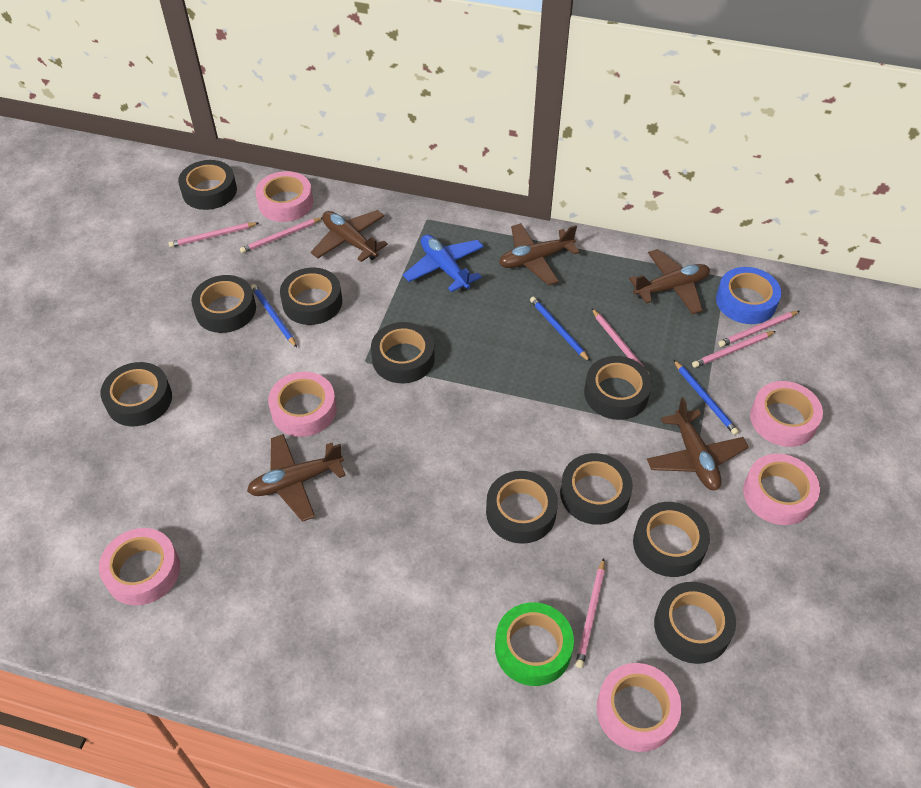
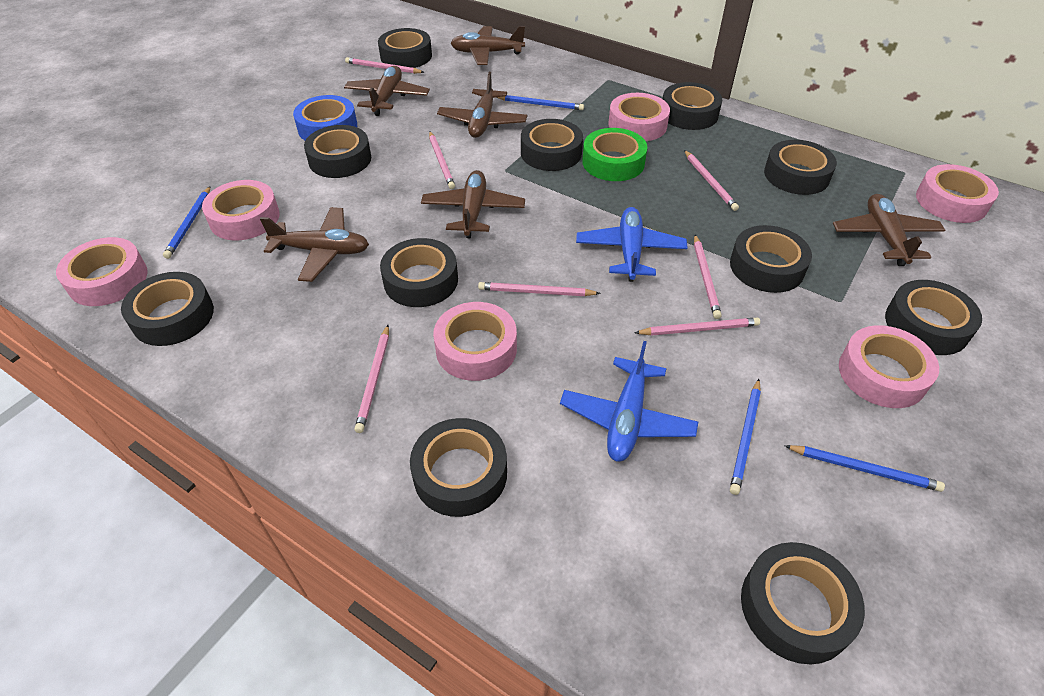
black tape: 10 -> 11
blue pencil: 3 -> 4
blue plane: 1 -> 2
brown plane: 5 -> 6
pink pencil: 6 -> 7

